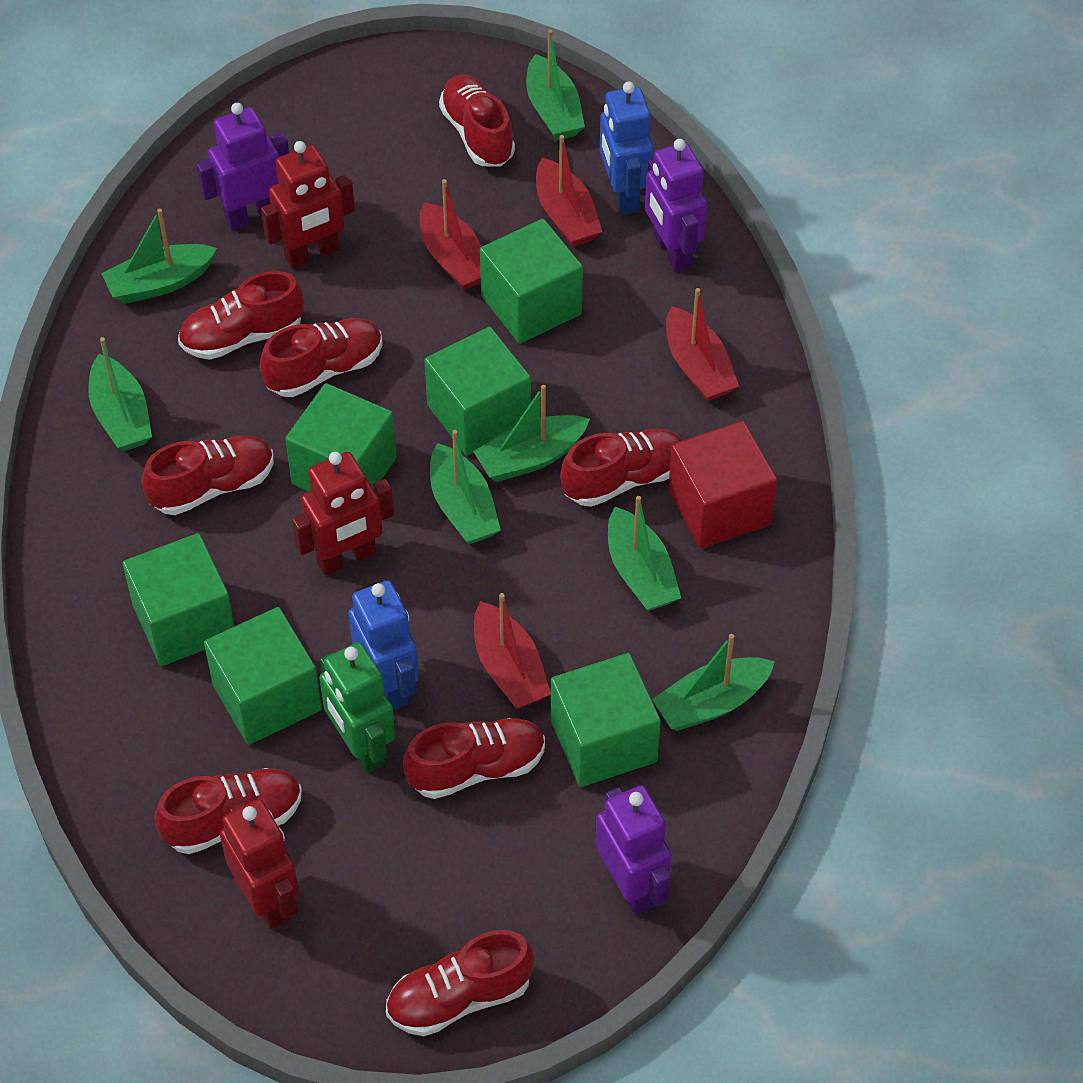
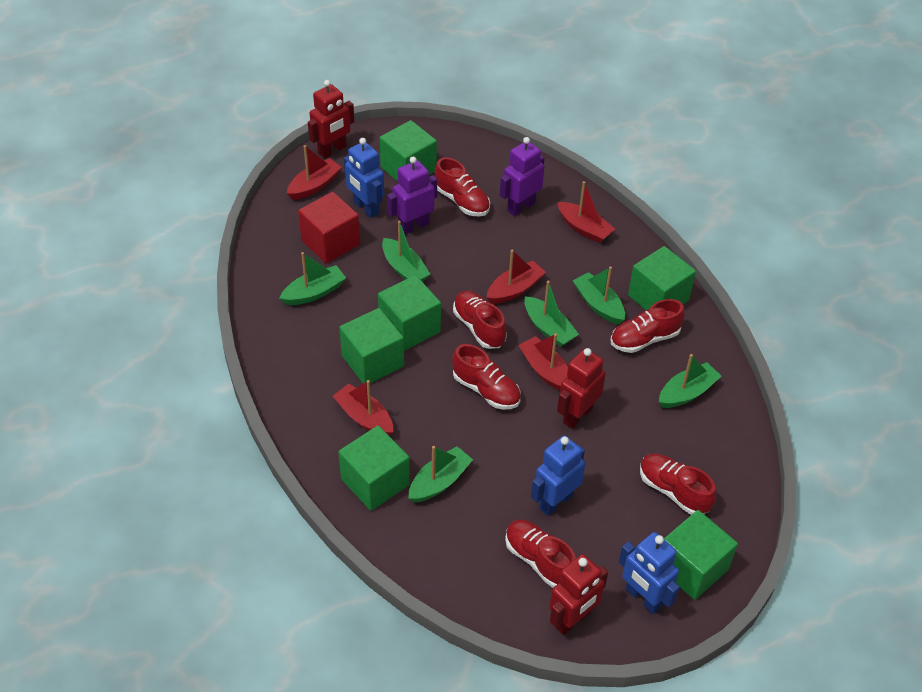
blue robot: 2 -> 3
green boat: 7 -> 6
green robot: 1 -> 0
purple robot: 3 -> 2
red boat: 4 -> 5
red shoe: 8 -> 6

